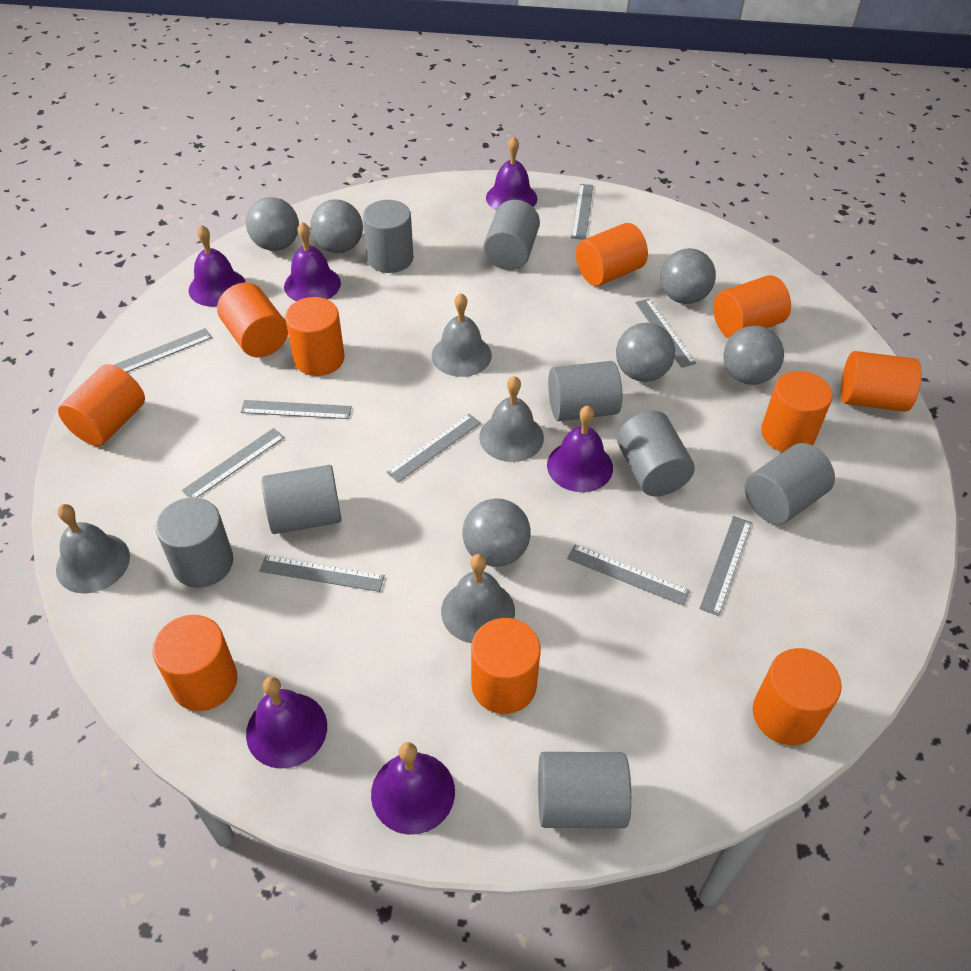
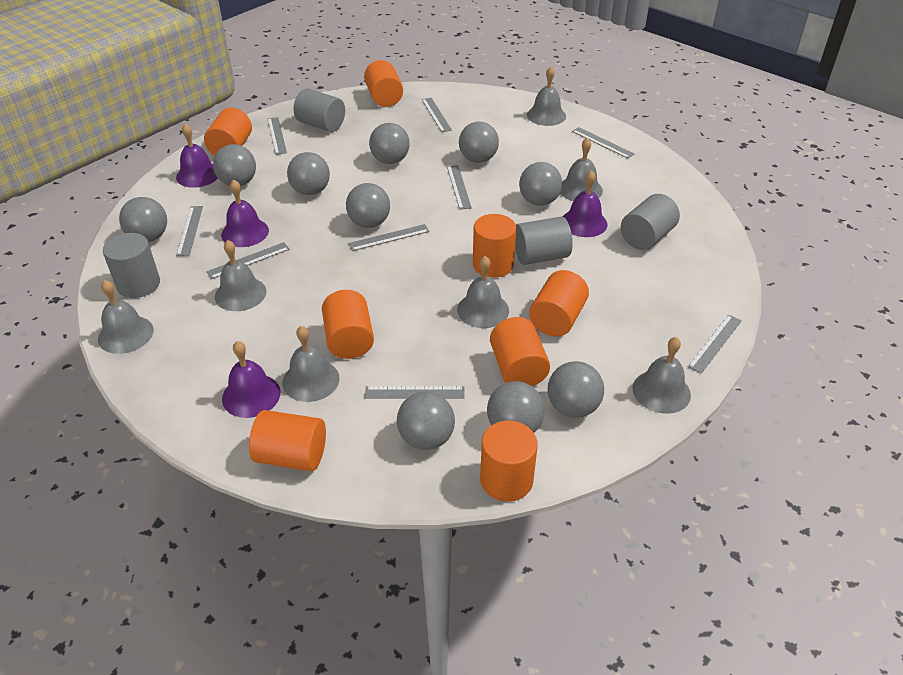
grey ball: 6 -> 10
grey bell: 4 -> 7
grey cylinder: 8 -> 4
orange cylinder: 10 -> 8
purple bell: 6 -> 4

